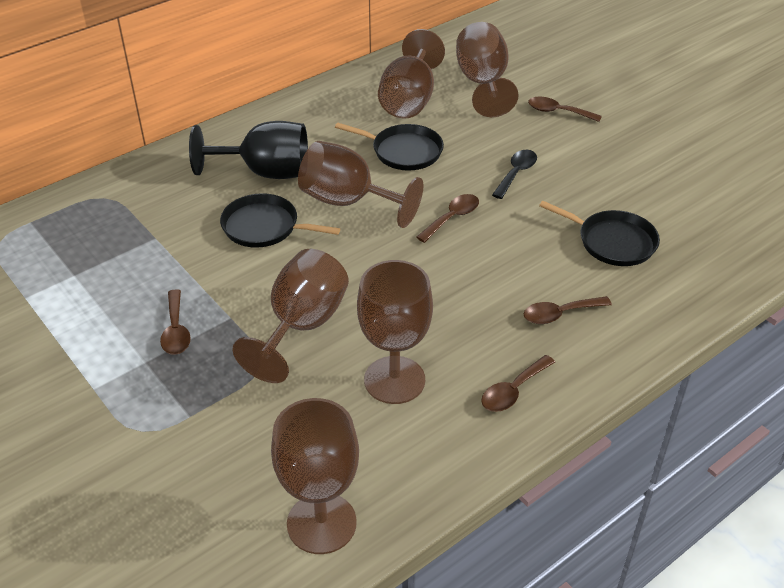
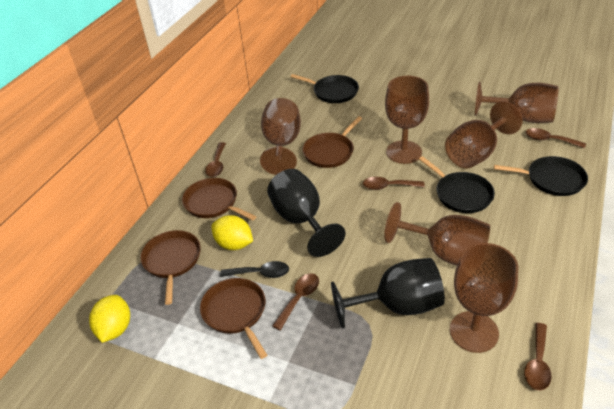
black goblet: 1 -> 2
brown pan: 0 -> 4
yellow lemon: 0 -> 2

